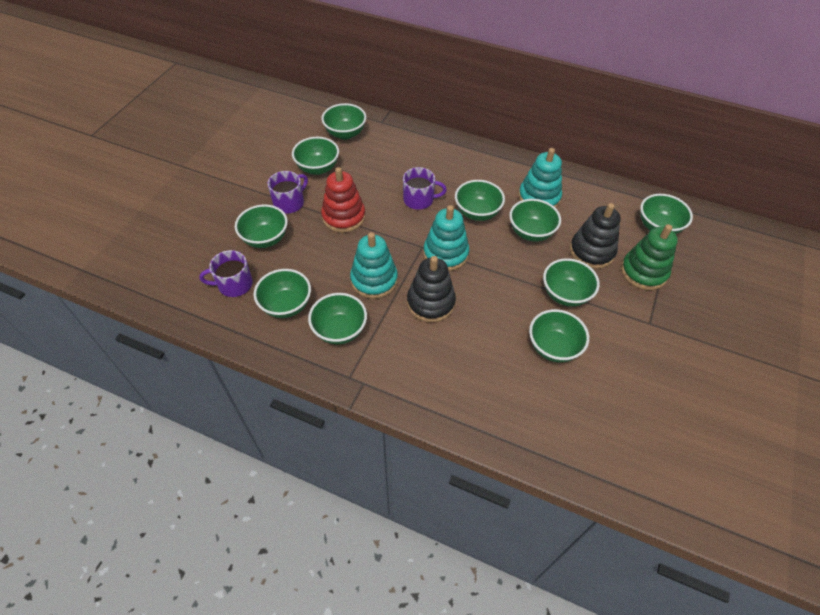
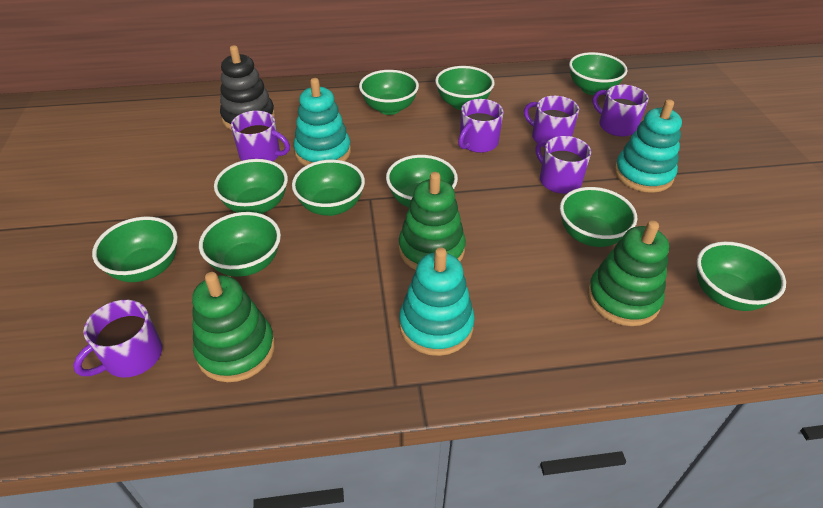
black stacking toy: 2 -> 1
green stacking toy: 1 -> 3
purple mug: 3 -> 6
red stacking toy: 1 -> 0

